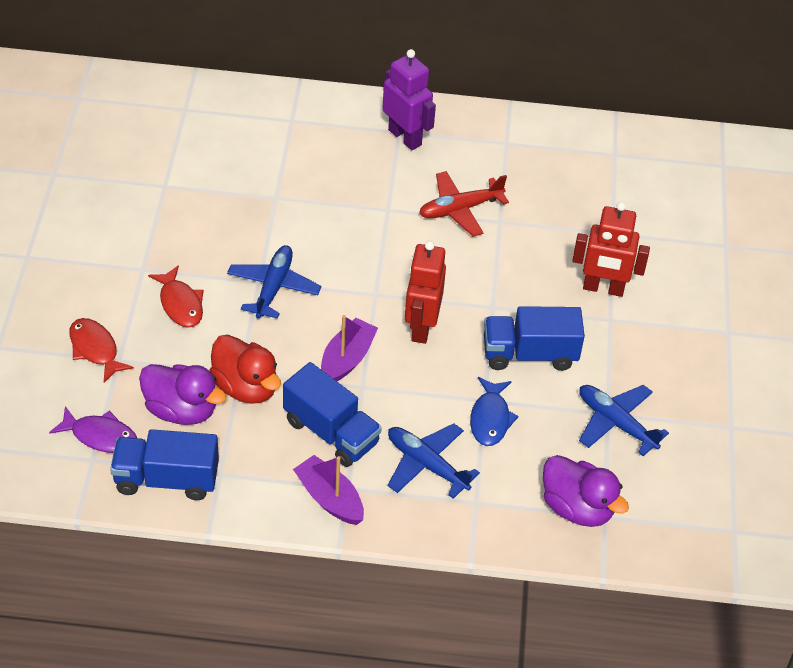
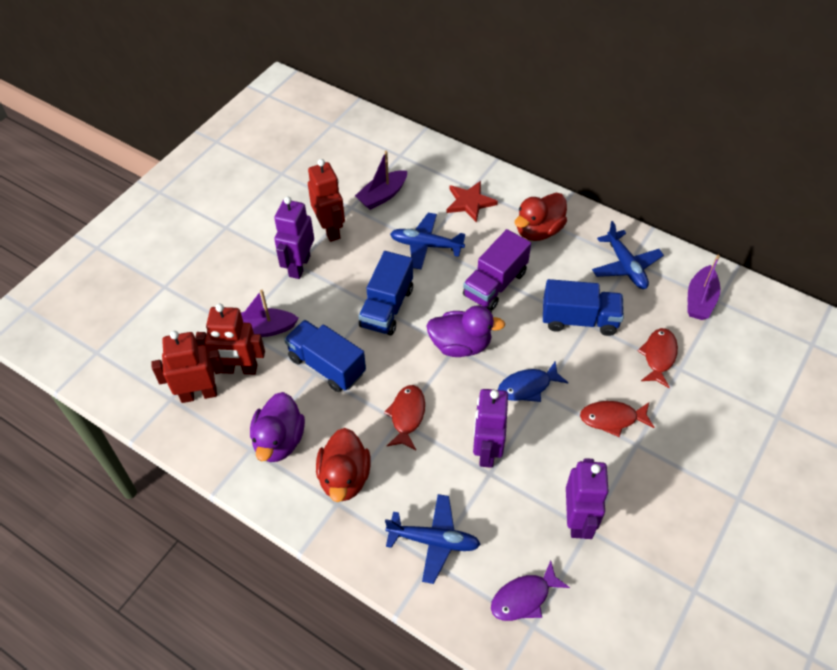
purple boat: 2 -> 3
purple robot: 1 -> 3
purple truck: 0 -> 1
red duck: 1 -> 2
red fish: 2 -> 3
red plane: 1 -> 0
red robot: 2 -> 3
red star: 0 -> 1

